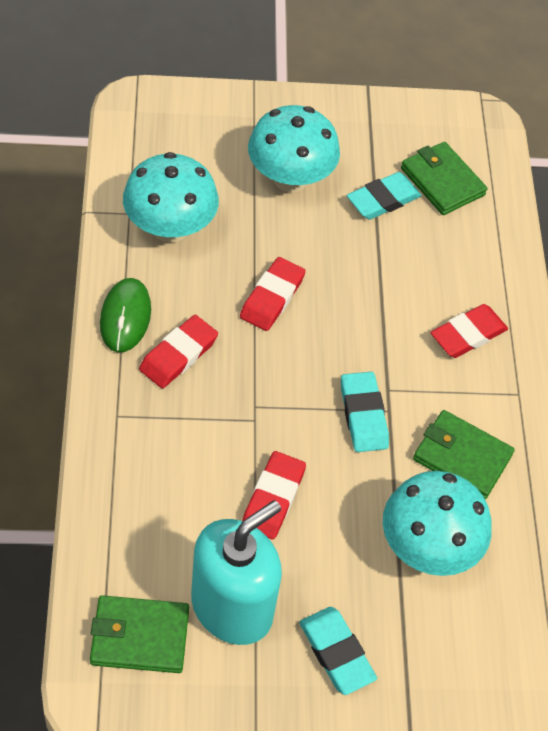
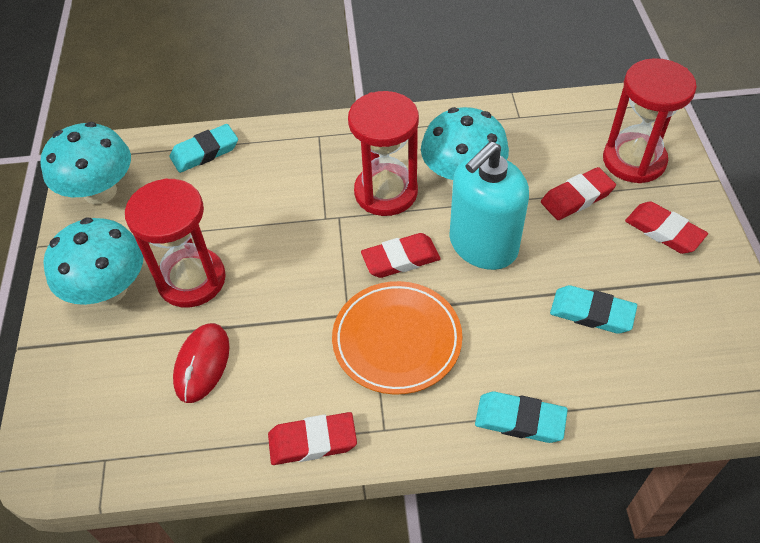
green mouse: 1 -> 0
green wallet: 3 -> 0
orange plate: 0 -> 1
red hourglass: 0 -> 3
red mouse: 0 -> 1

